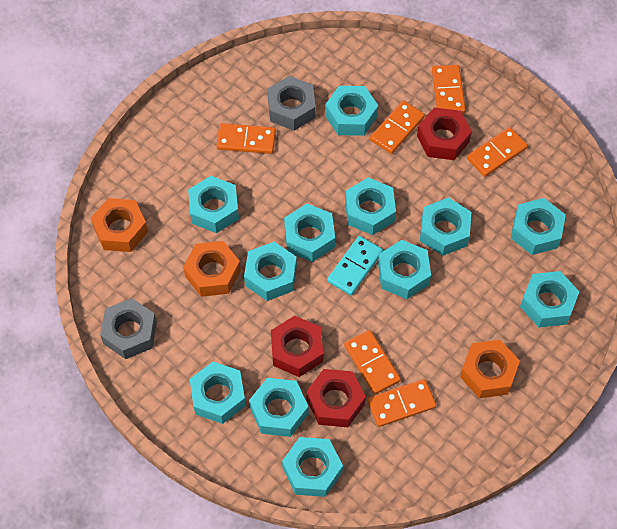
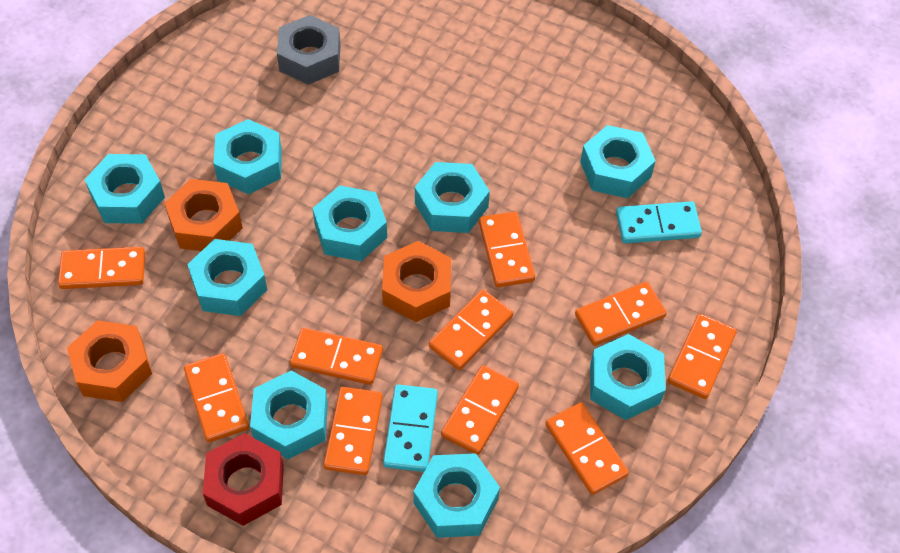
grey nut: 2 -> 1
orange domino: 6 -> 10
red nut: 3 -> 1
turquoise domino: 1 -> 2
turquoise nut: 12 -> 9

